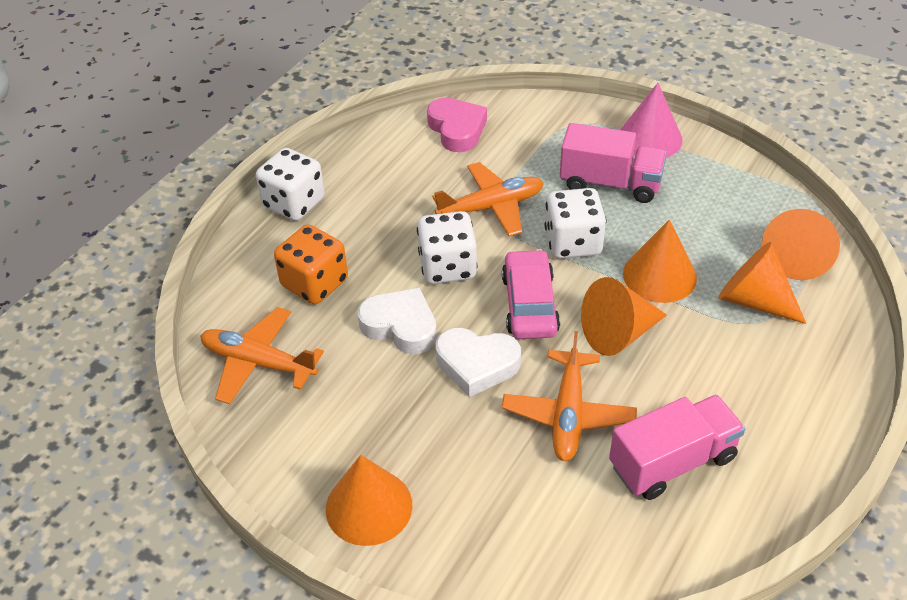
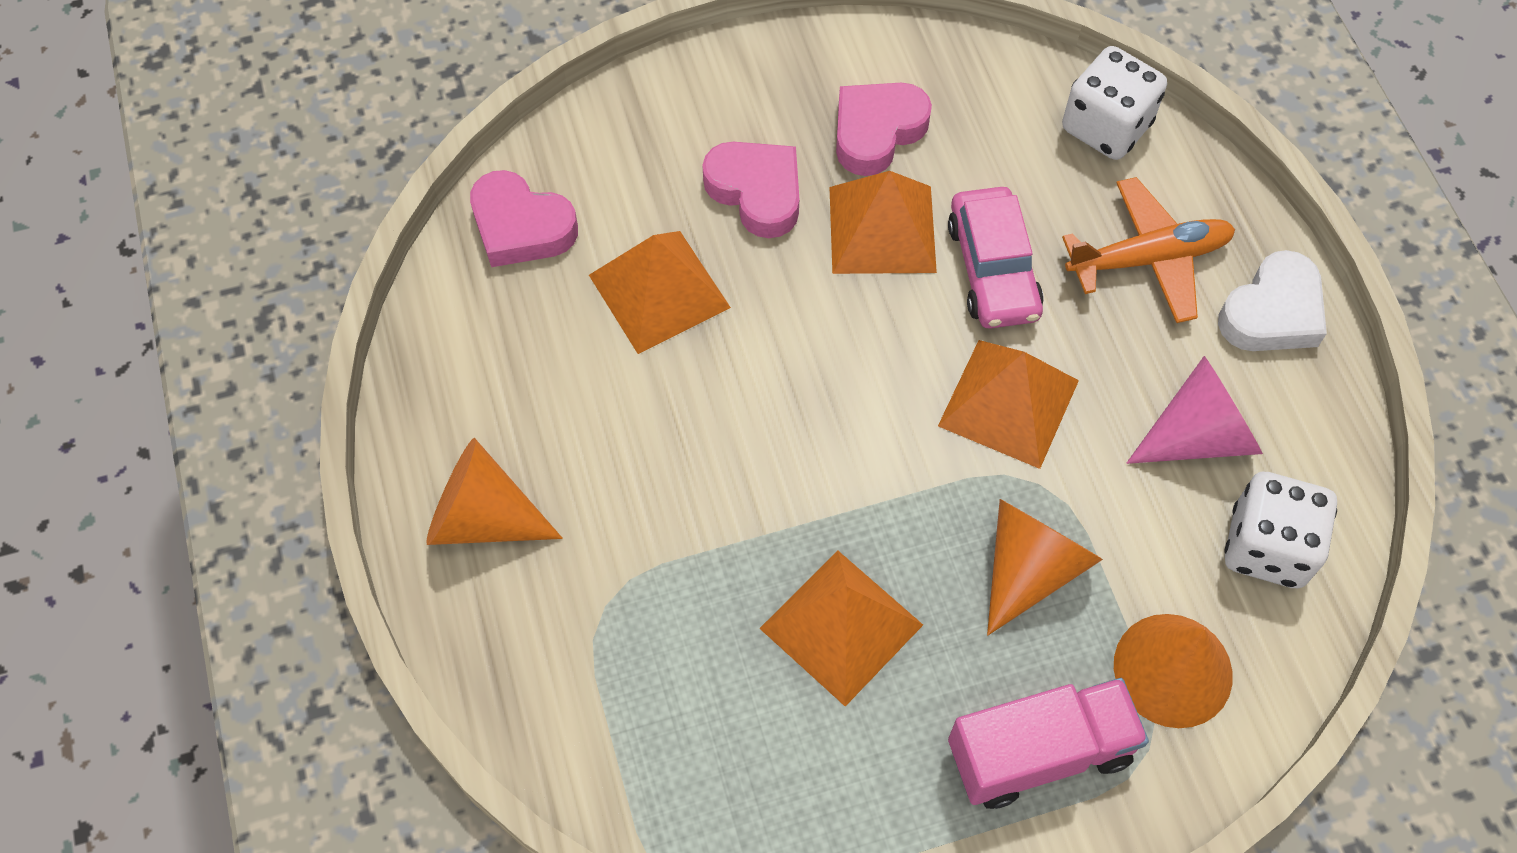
orange cone: 5 -> 3
orange dice: 1 -> 0
orange plane: 3 -> 1
orange pyramid: 0 -> 4
pink heart: 1 -> 3
pink truck: 2 -> 1
white dice: 3 -> 2
white heart: 2 -> 1

